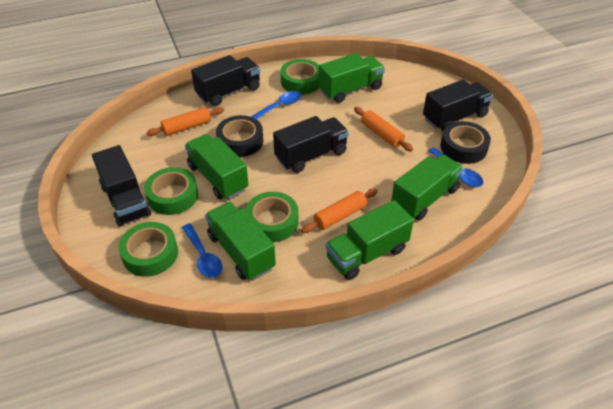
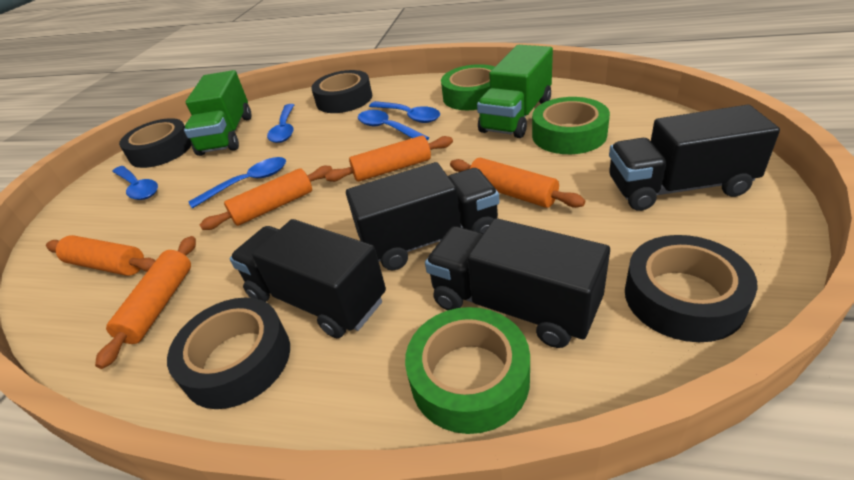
black tape: 2 -> 4
blue spoon: 3 -> 5
green tape: 4 -> 3
green truck: 5 -> 2
orange rolling pin: 3 -> 5

